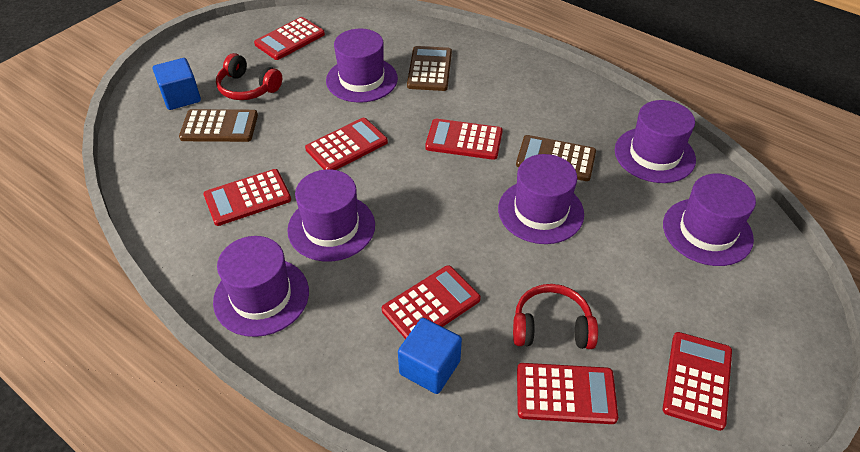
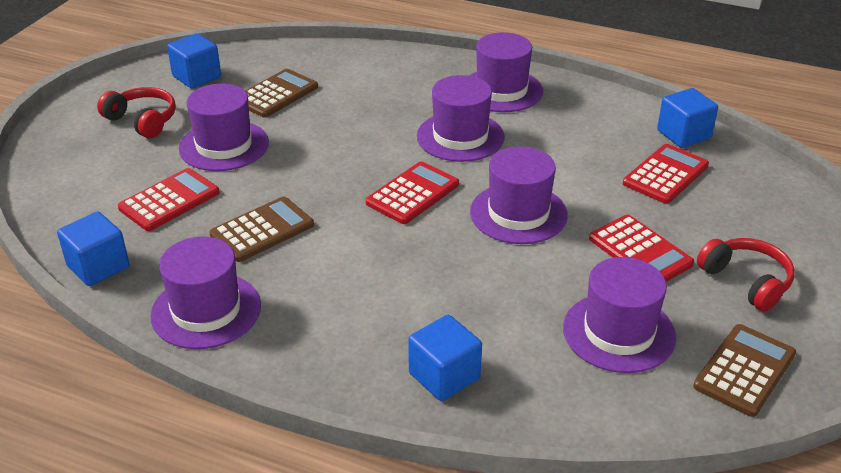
blue cube: 2 -> 4
red calculator: 7 -> 4

